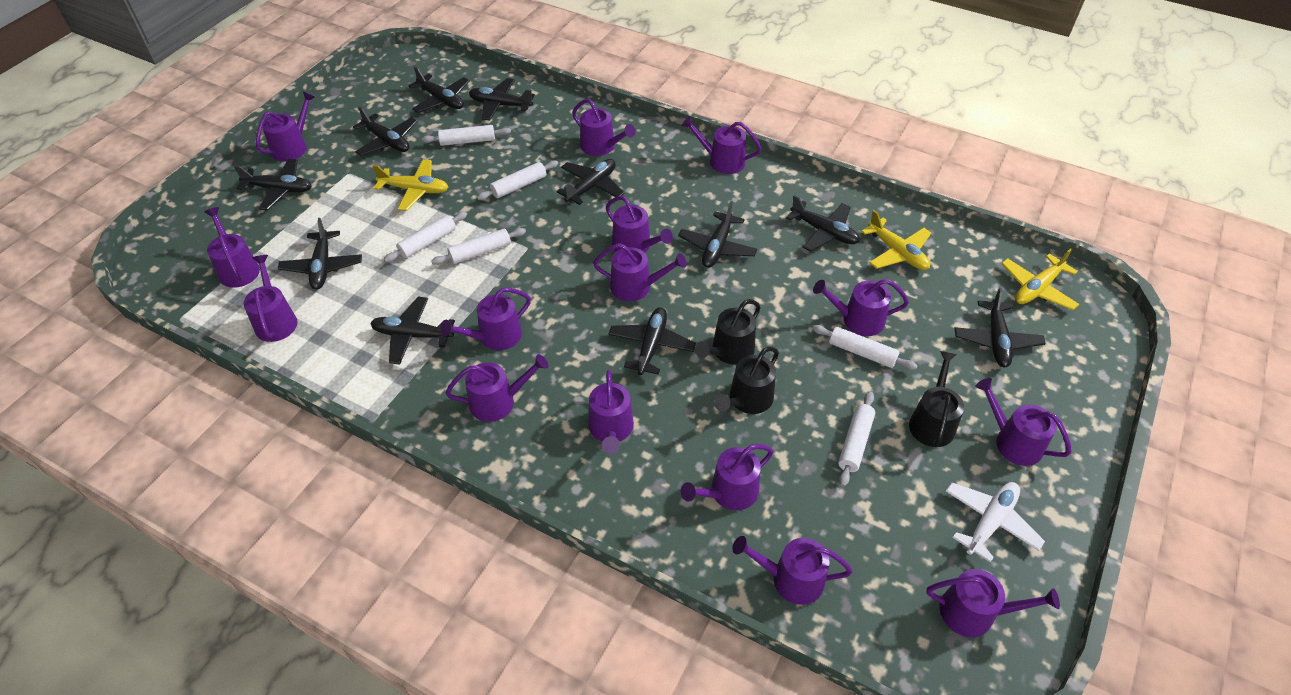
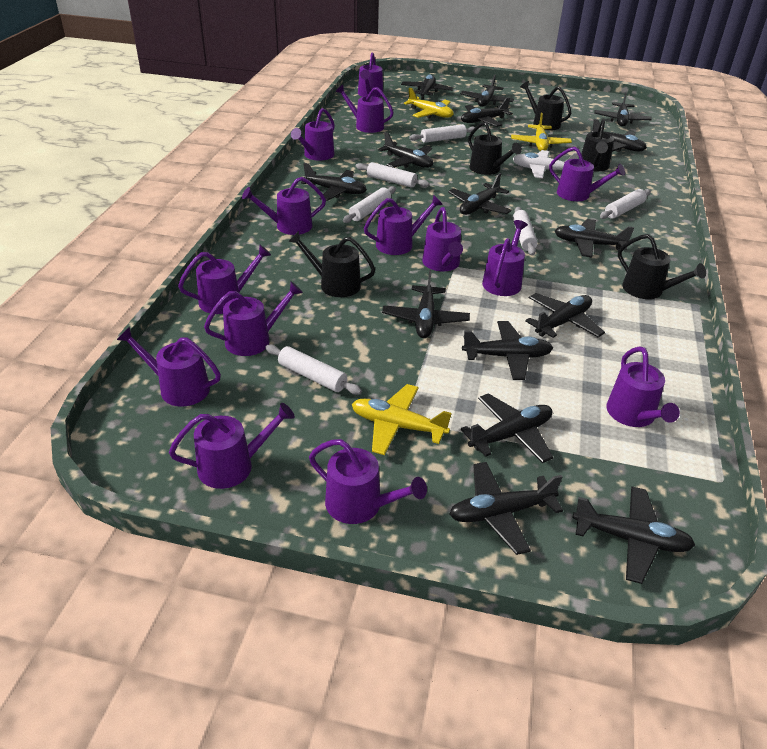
black plane: 11 -> 15
black watering can: 3 -> 5
purple watering can: 15 -> 14

